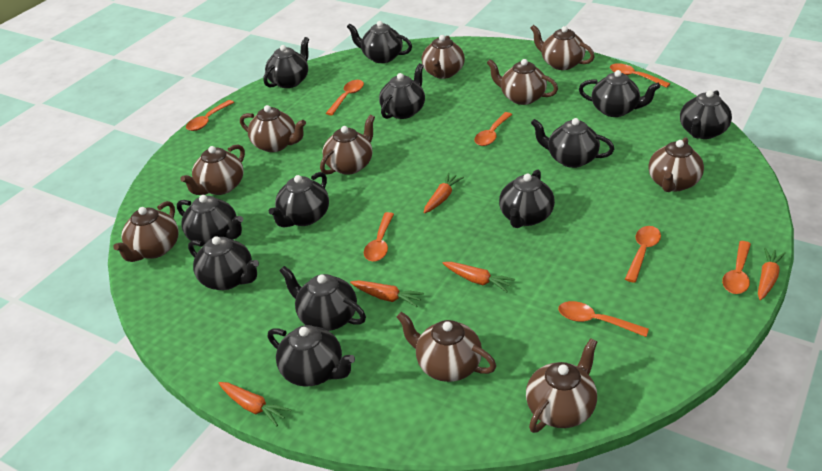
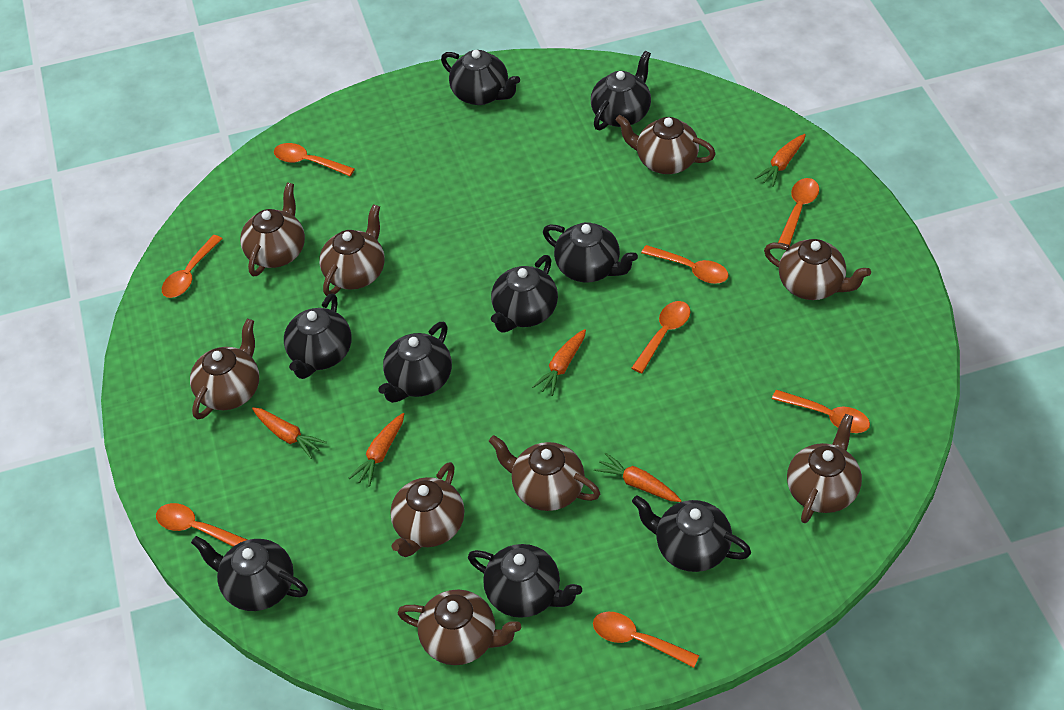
black teapot: 12 -> 9
brown teapot: 10 -> 9

